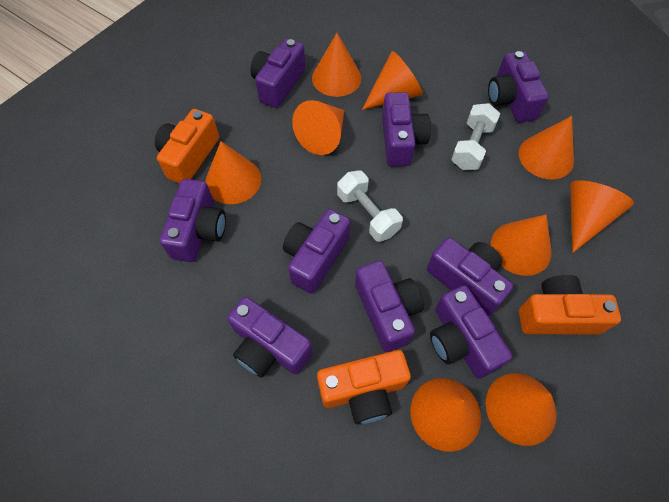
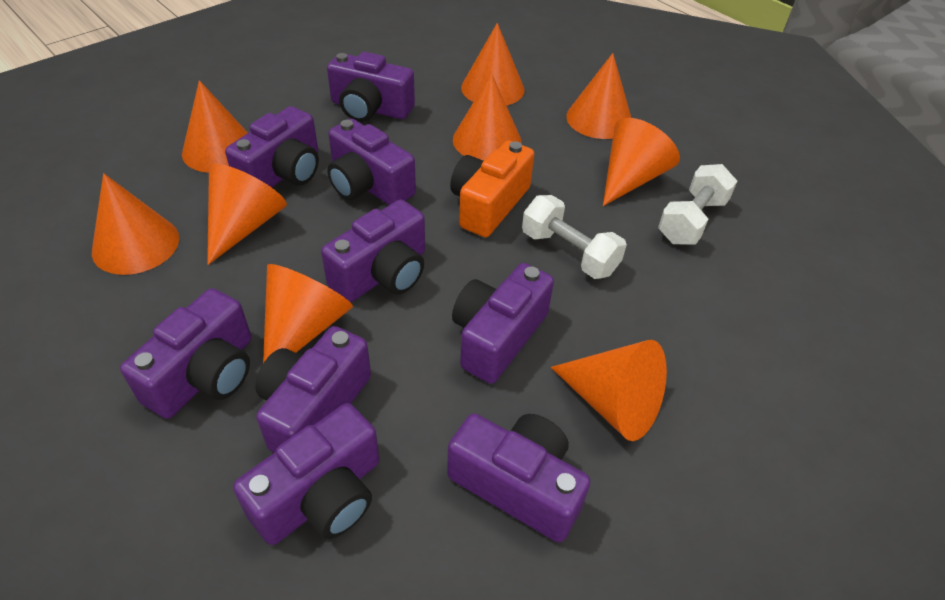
orange camera: 3 -> 1

